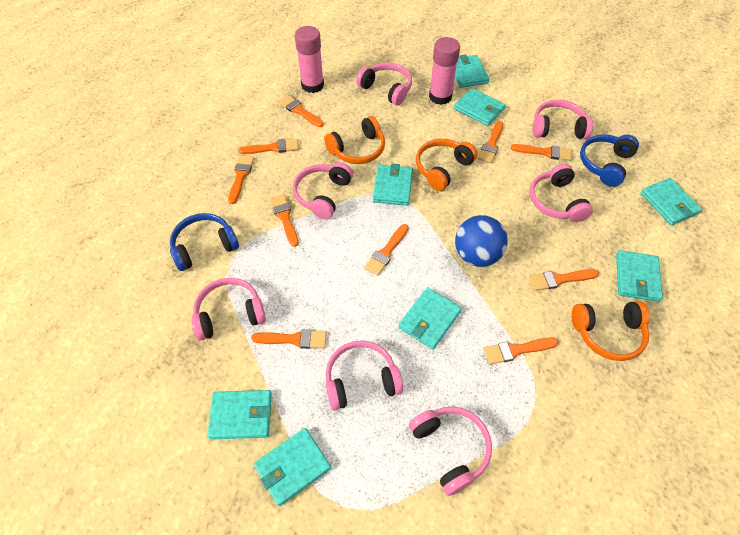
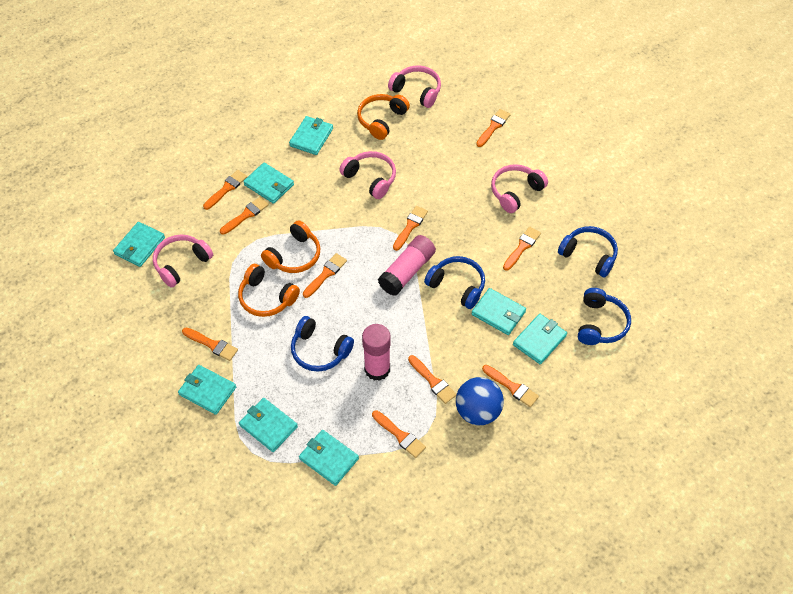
blue headphones: 2 -> 4
pink headphones: 7 -> 4

